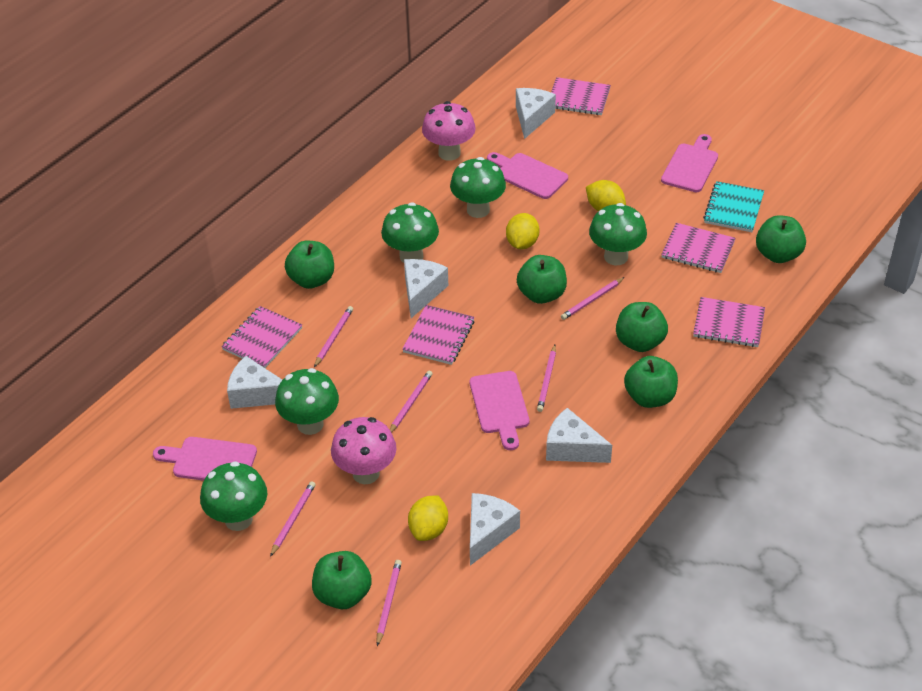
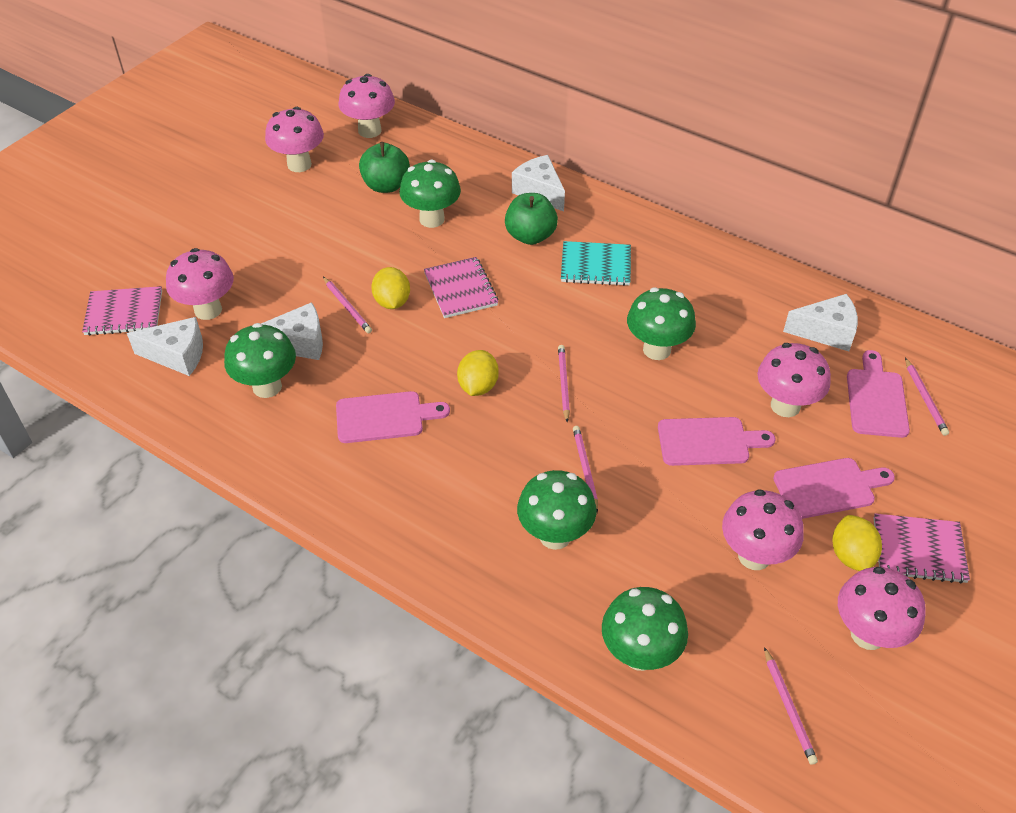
green apple: 6 -> 2
pink mushroom: 2 -> 6
pink notebook: 5 -> 3
pink pencil: 6 -> 5
white cheese: 5 -> 4

